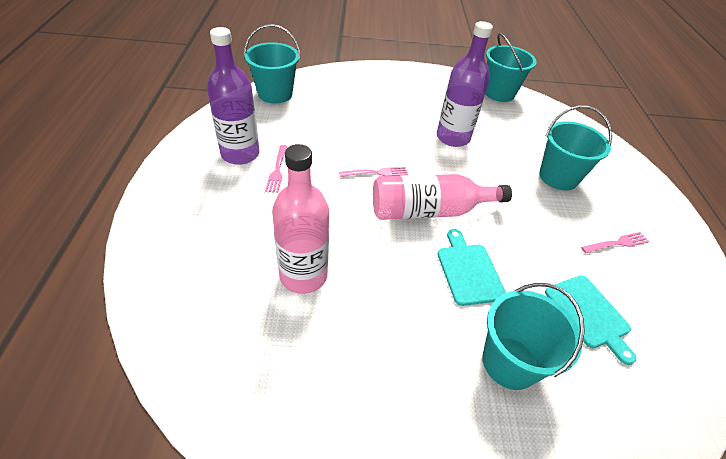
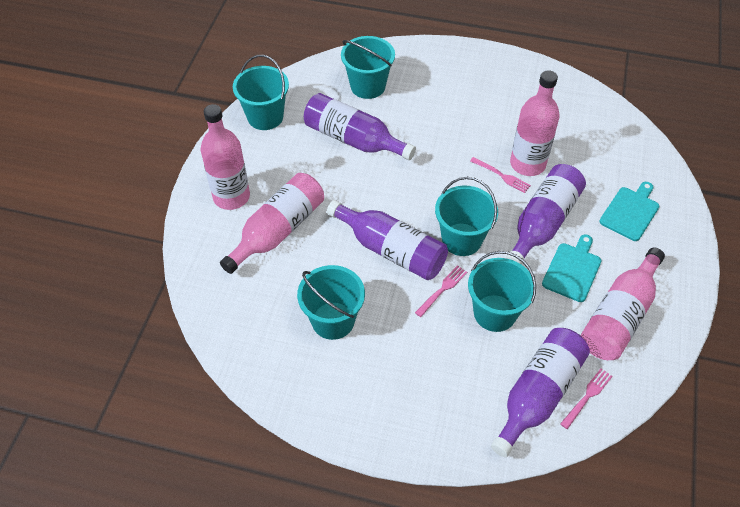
pink bottle: 2 -> 4
purple bottle: 2 -> 4
turquoise bucket: 4 -> 5

